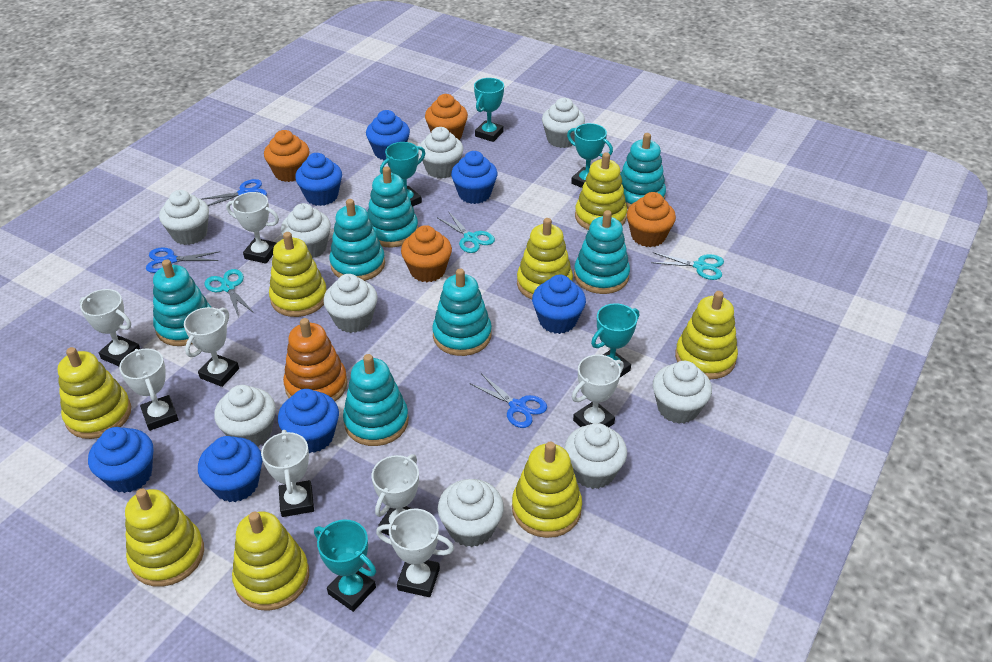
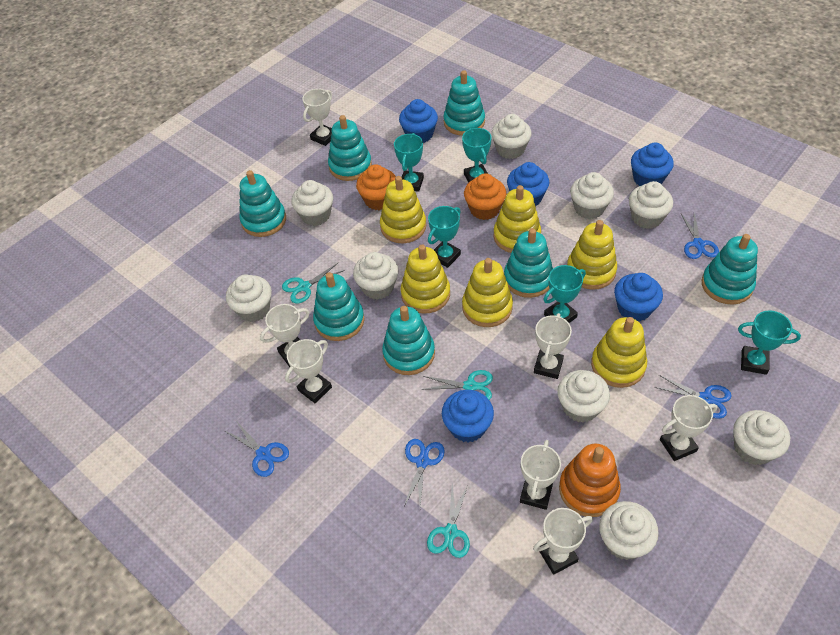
blue cupcake: 7 -> 5
blue scissors: 3 -> 4
orange cupcake: 4 -> 2
white trophy: 8 -> 7
yellow stacking toy: 8 -> 6

